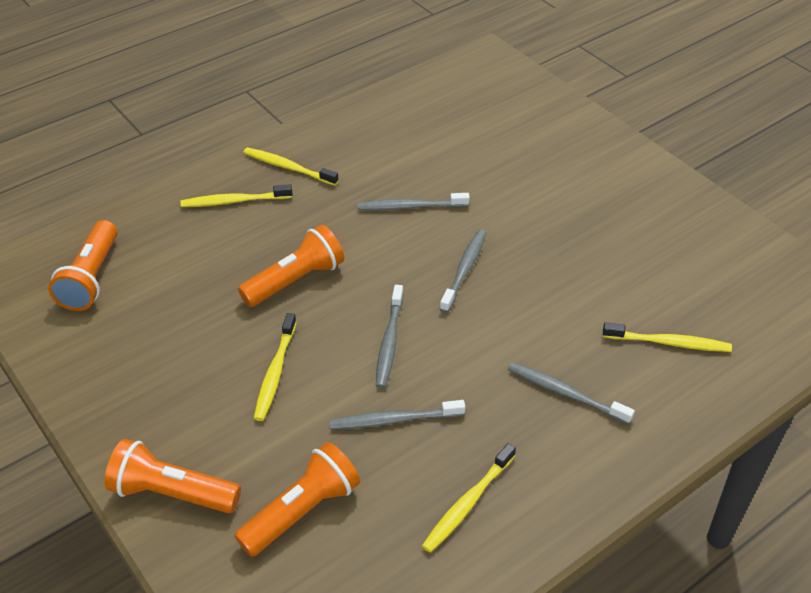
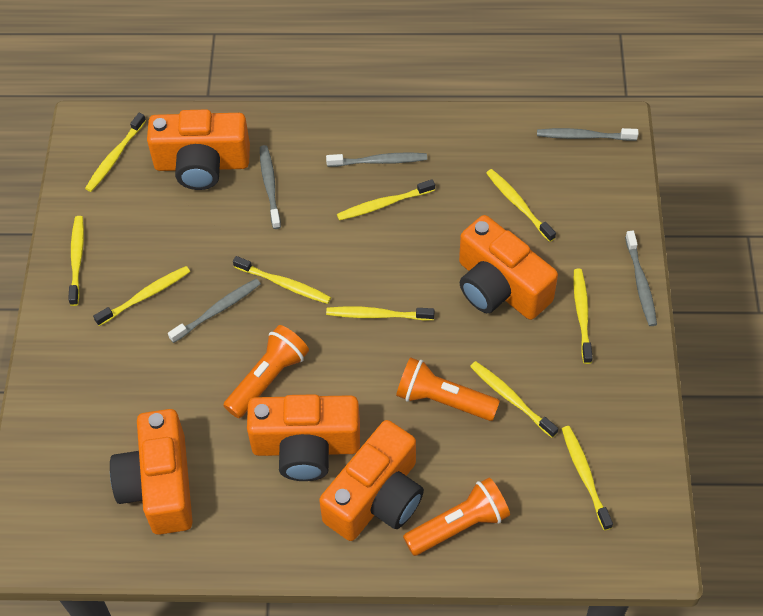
orange camera: 0 -> 5
orange flashlight: 4 -> 3
yellow toothbrush: 5 -> 10

